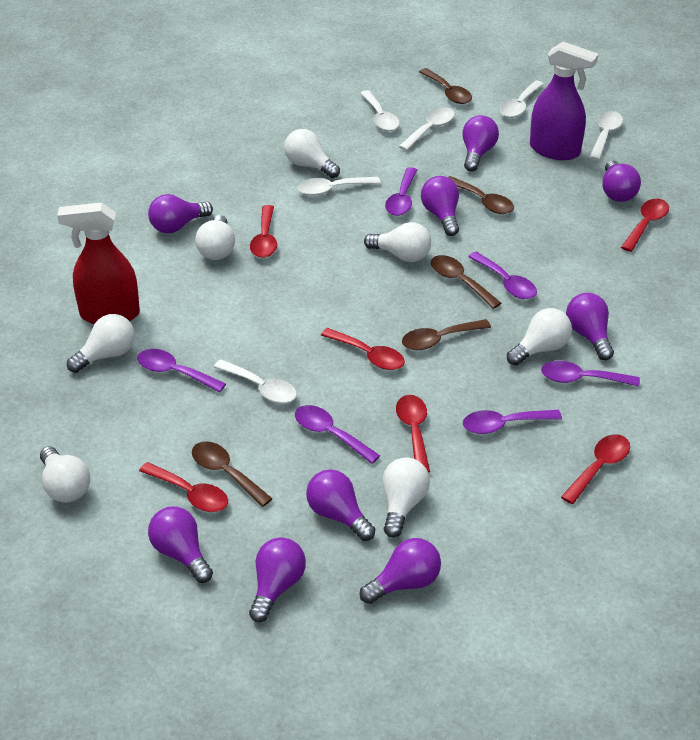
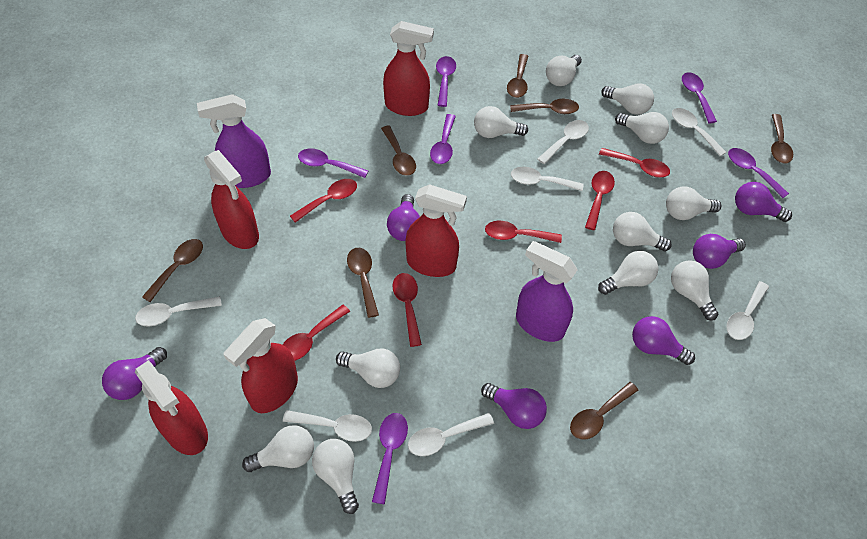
brown spoon: 5 -> 7
purple light bulb: 9 -> 6
purple spray bottle: 1 -> 2
red spray bottle: 1 -> 5
white light bulb: 7 -> 11
white spoon: 6 -> 7

